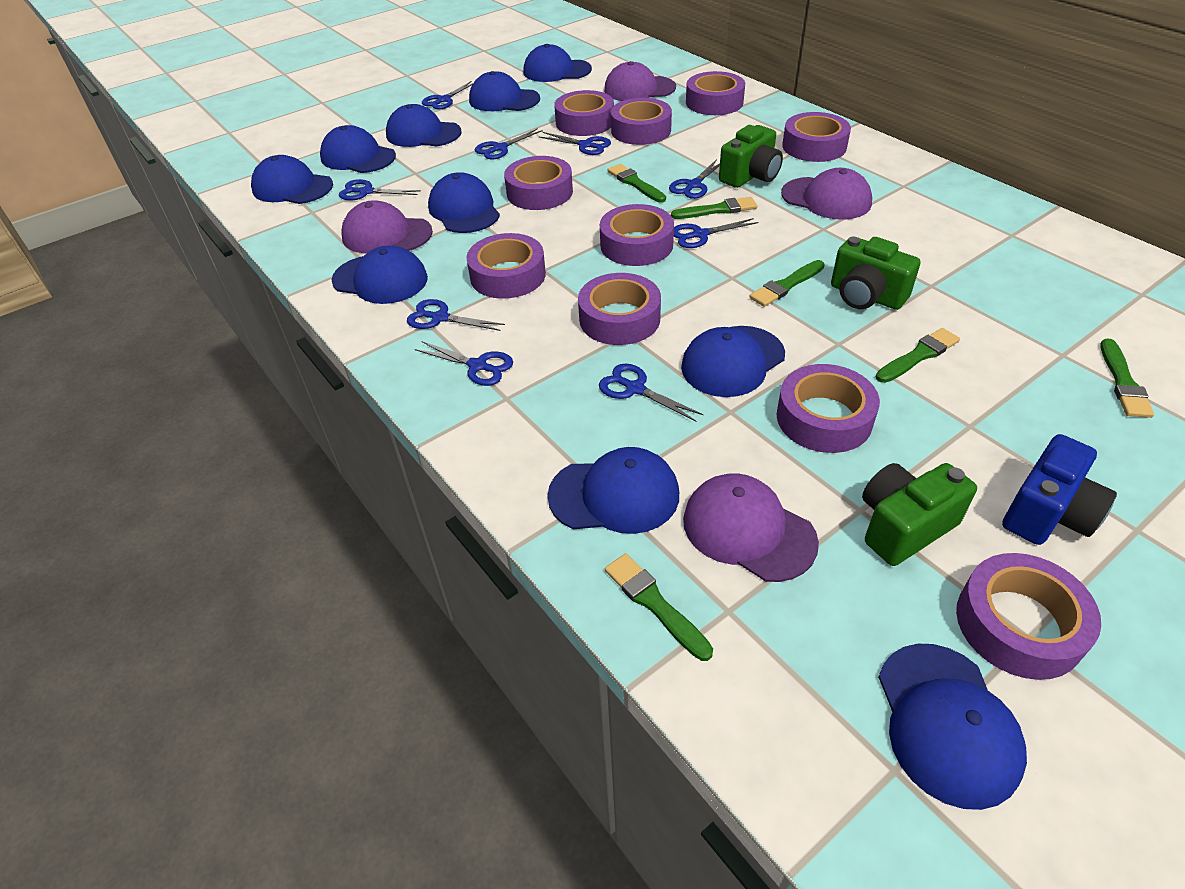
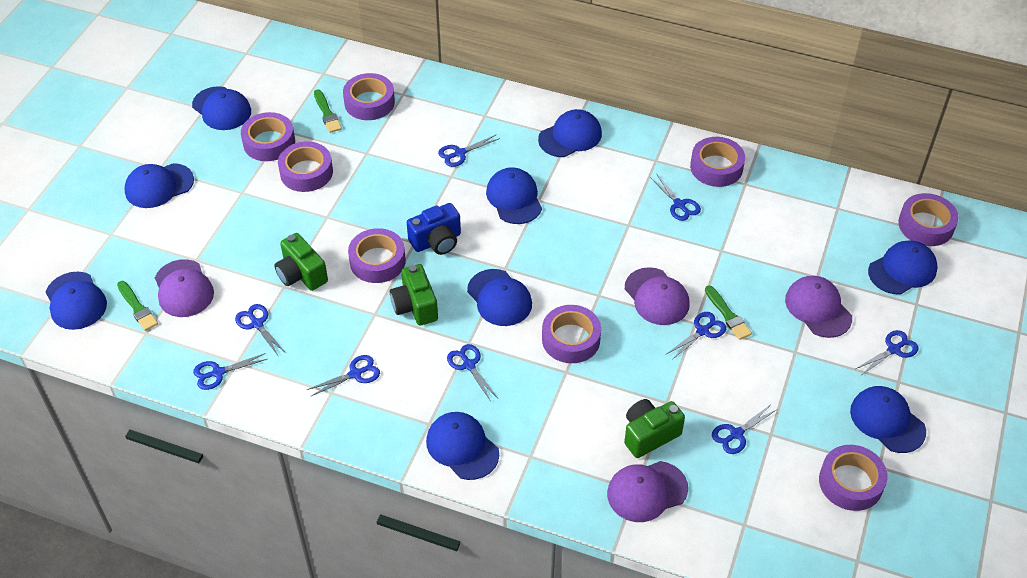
blue cap: 10 -> 9
green brush: 6 -> 3
purple tape: 10 -> 8

